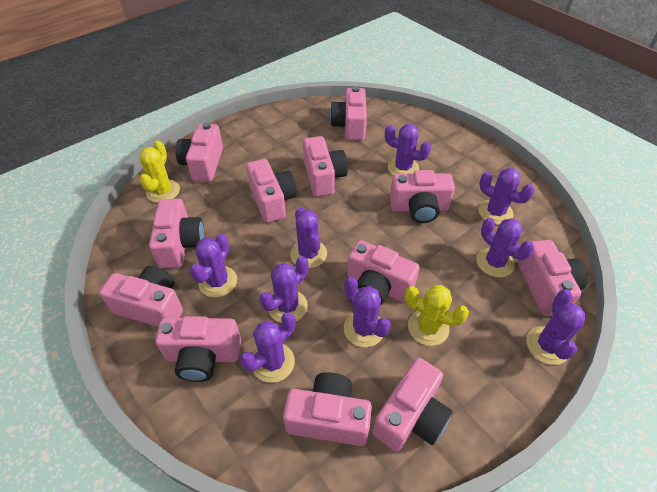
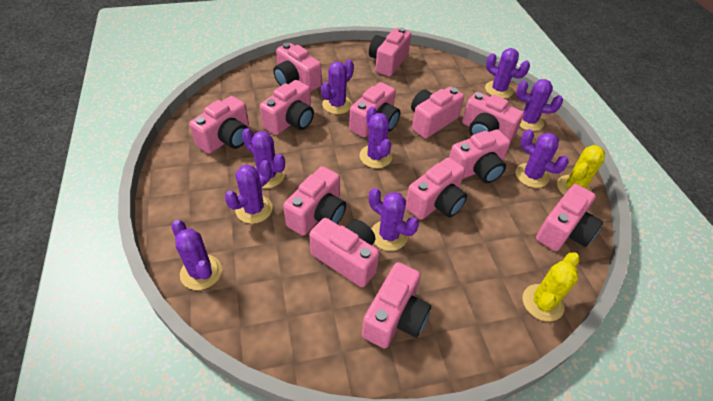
pink camera: 12 -> 13

